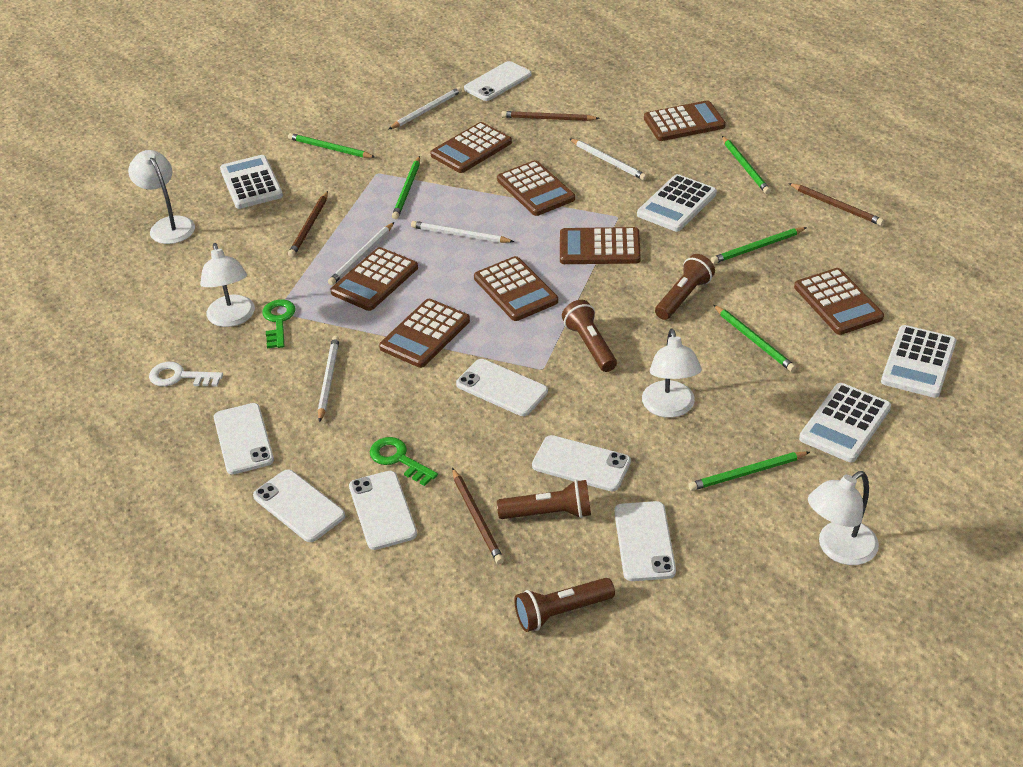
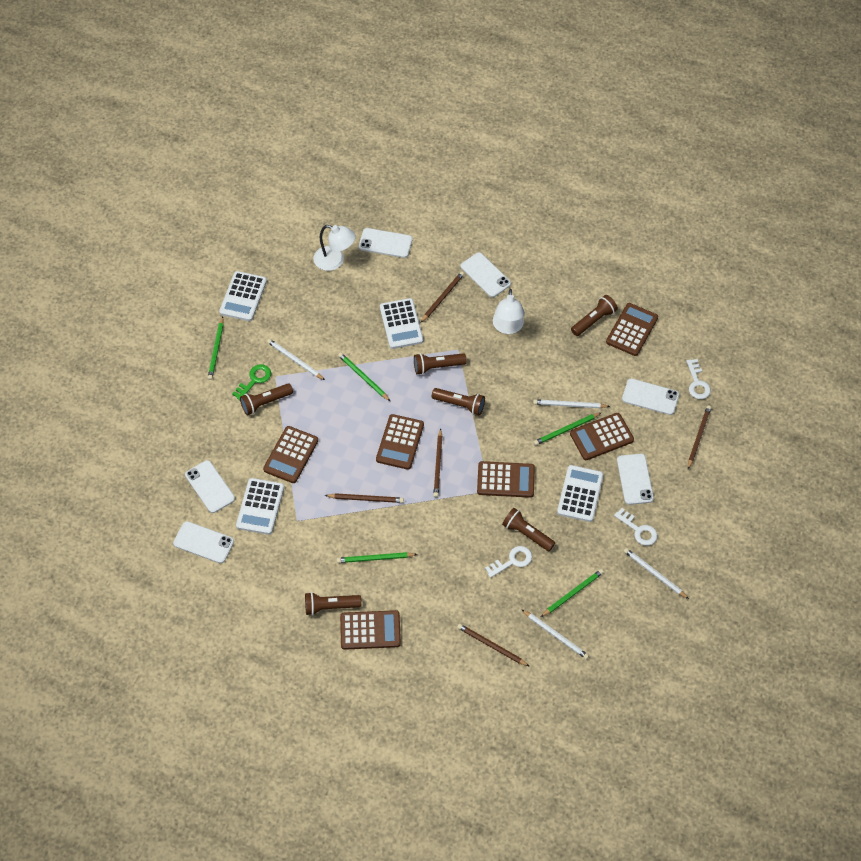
brown calculator: 8 -> 6
brown flashlight: 4 -> 6
brown pencil: 4 -> 5
green key: 2 -> 1
green pencil: 6 -> 5
white key: 1 -> 3
white lamp: 4 -> 2
white pencil: 5 -> 4
white phone: 7 -> 6

